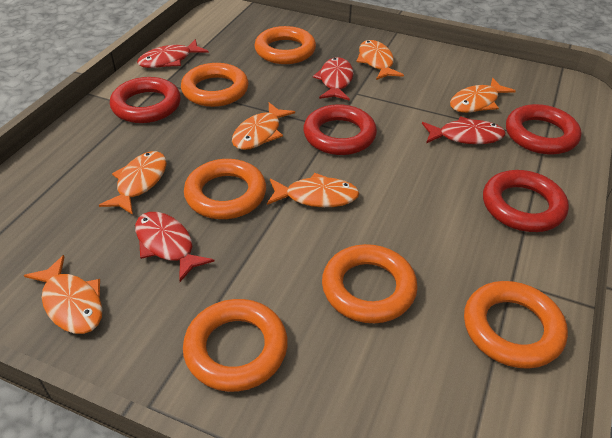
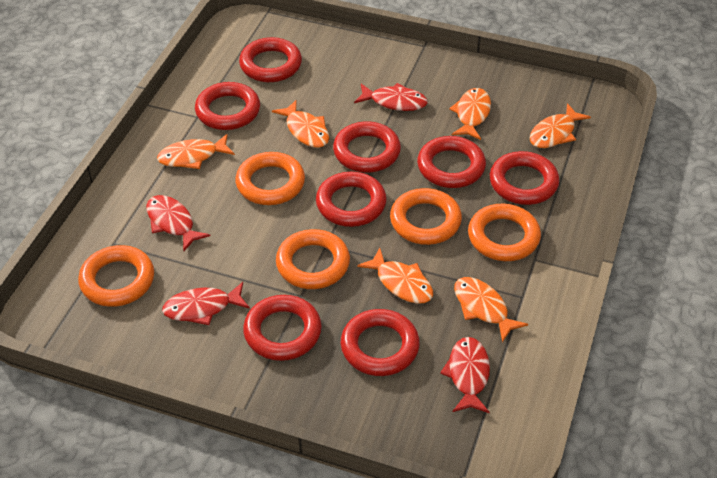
orange ring: 6 -> 5
red ring: 4 -> 8

